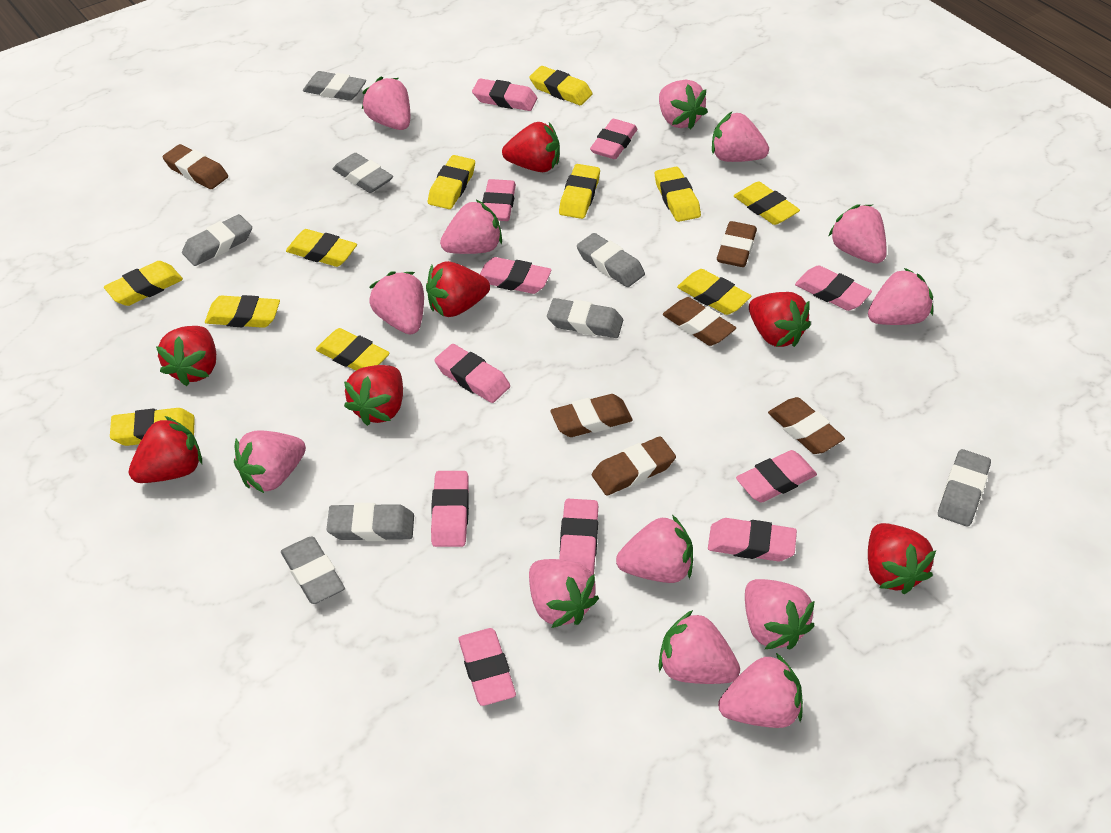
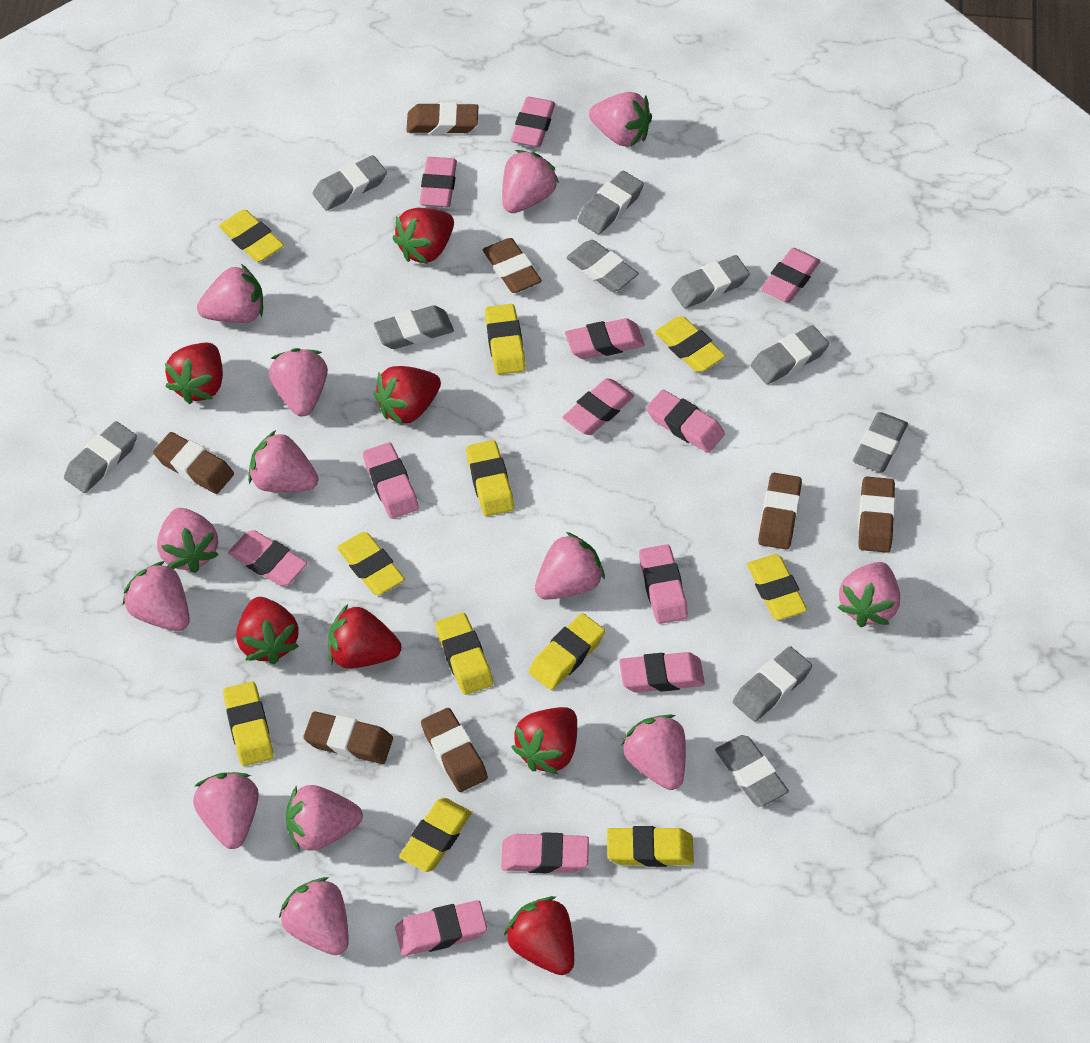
brown eraser: 6 -> 7
grey eraser: 8 -> 10
pink eraser: 11 -> 12

